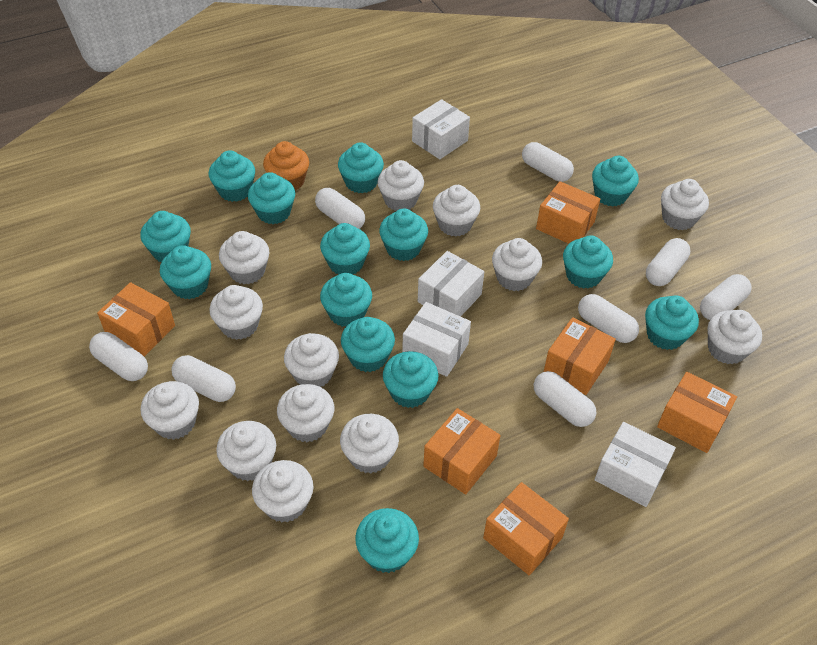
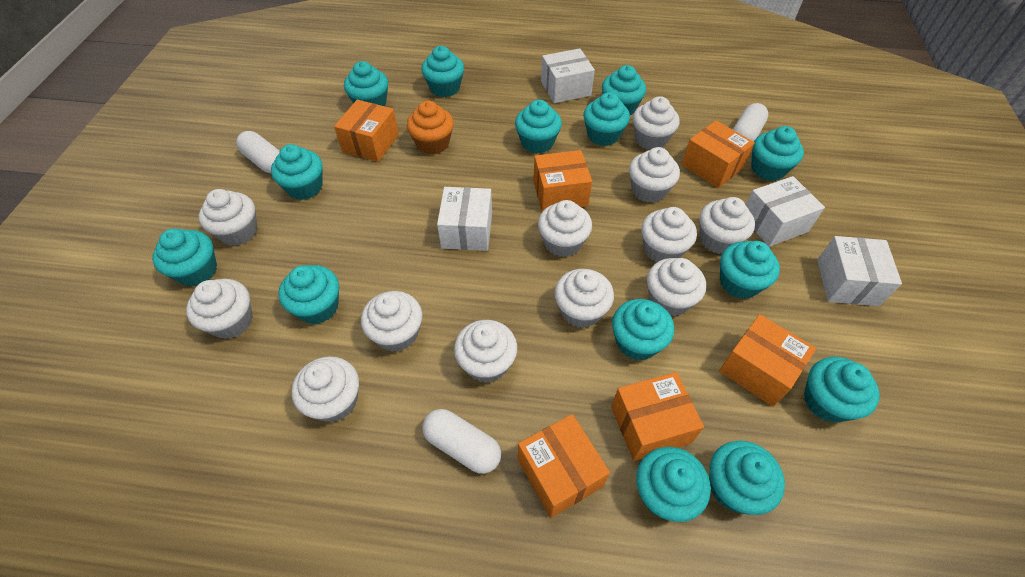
white capsule: 8 -> 3
white cupcake: 13 -> 12

